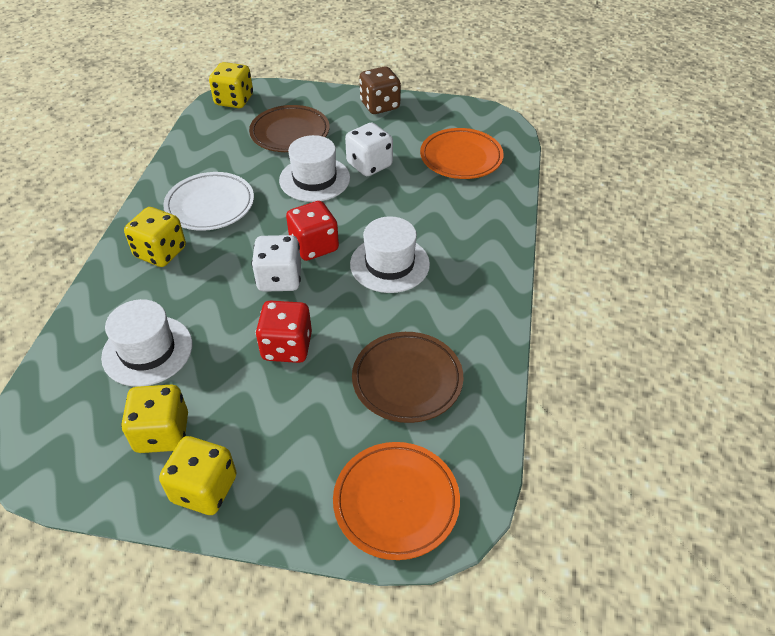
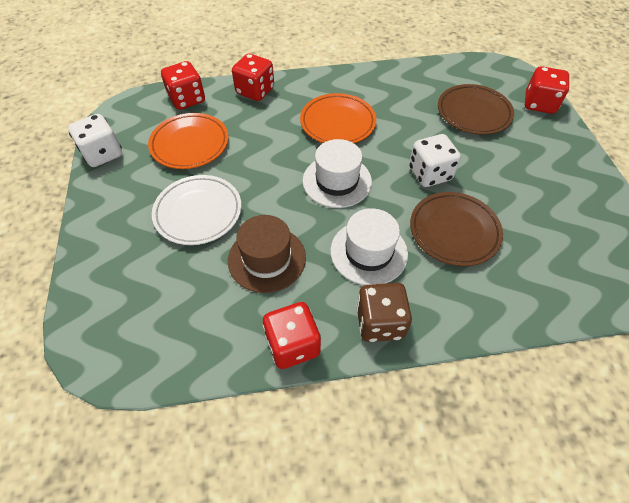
brown hat: 0 -> 1
red dice: 2 -> 4
white hat: 3 -> 2
yellow dice: 4 -> 0

